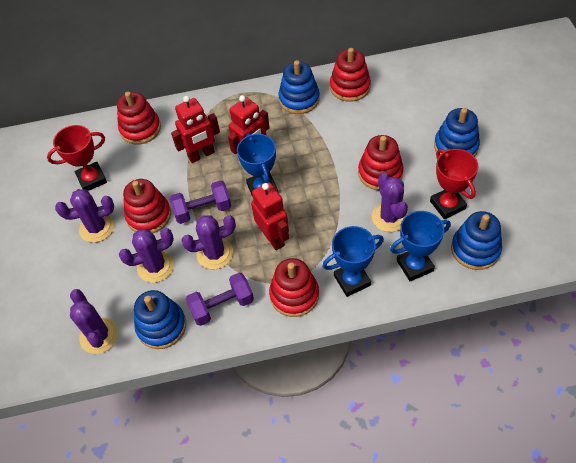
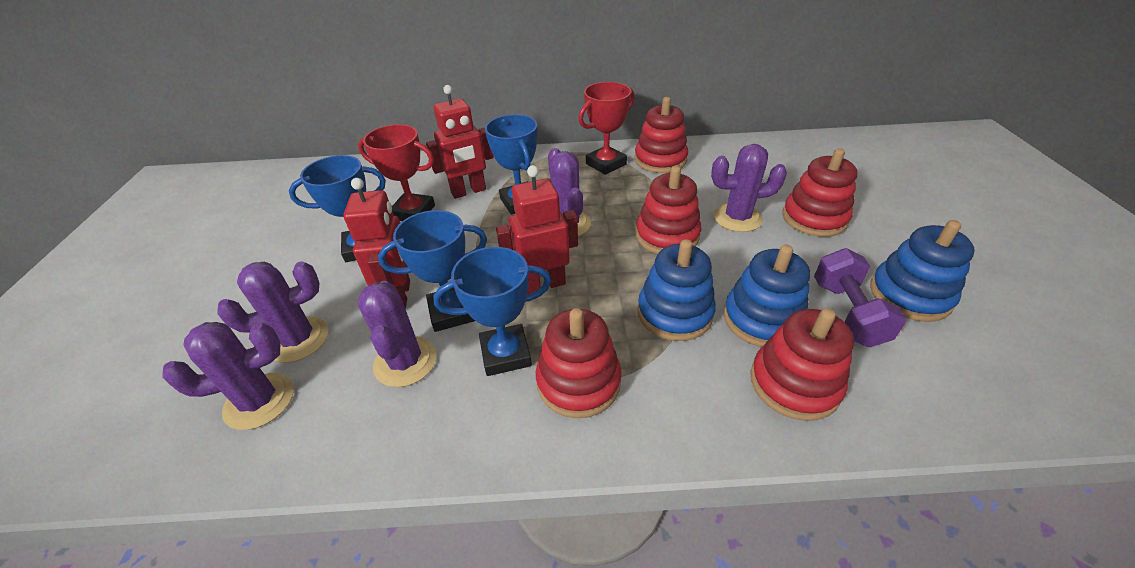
blue stacking toy: 4 -> 3
blue trophy: 3 -> 4
purple dumbbell: 2 -> 1

